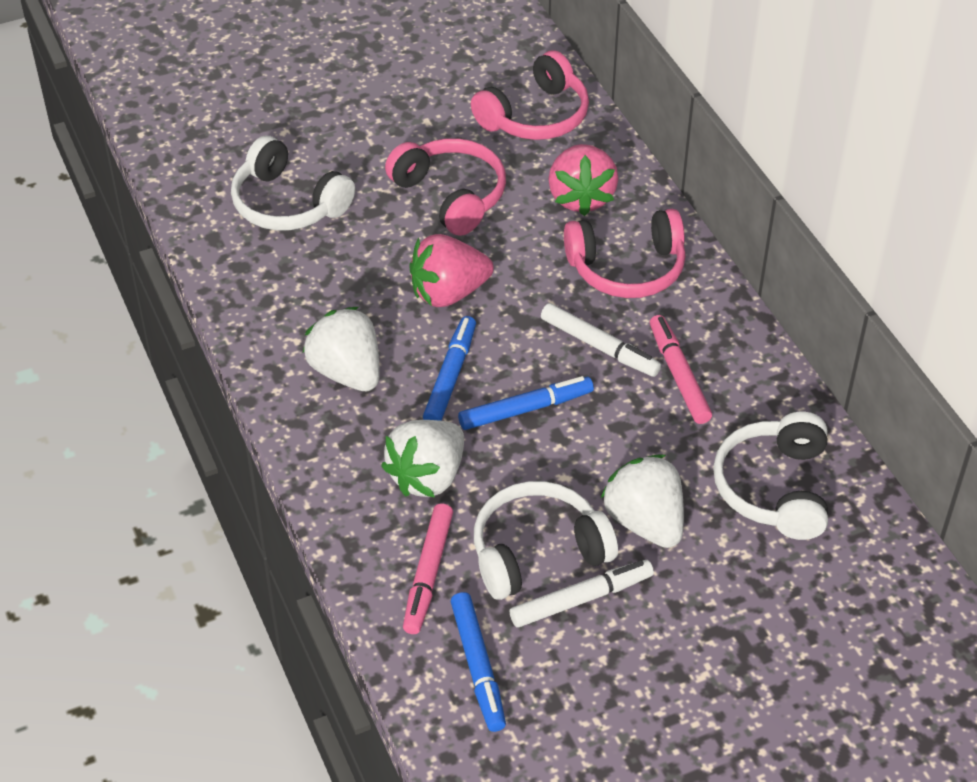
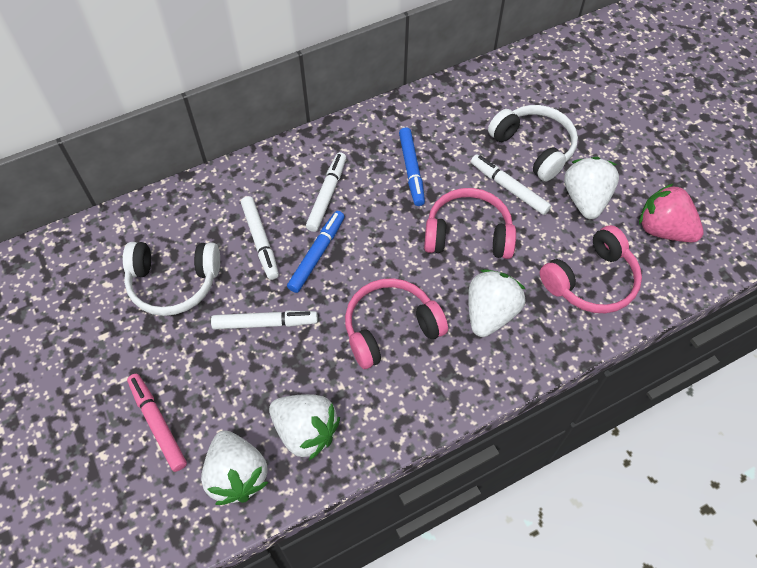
blue marker: 3 -> 2
pink marker: 2 -> 1
pink strawberry: 2 -> 1
white headphones: 3 -> 2
white marker: 2 -> 4
white strawberry: 3 -> 4

